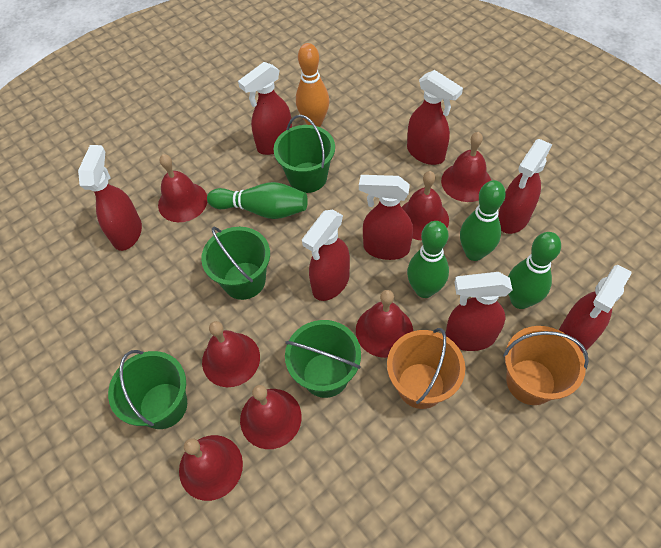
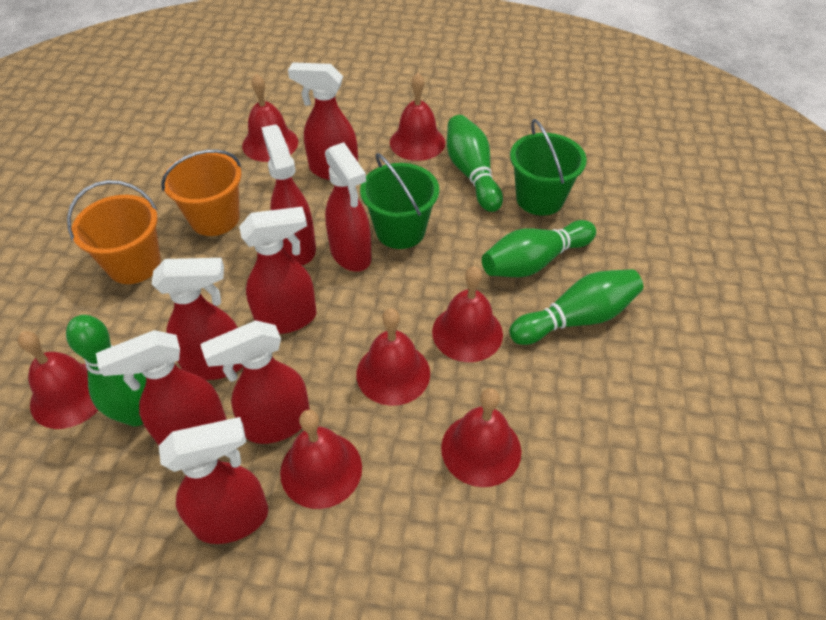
green bucket: 4 -> 2
orange bowling pin: 1 -> 0

